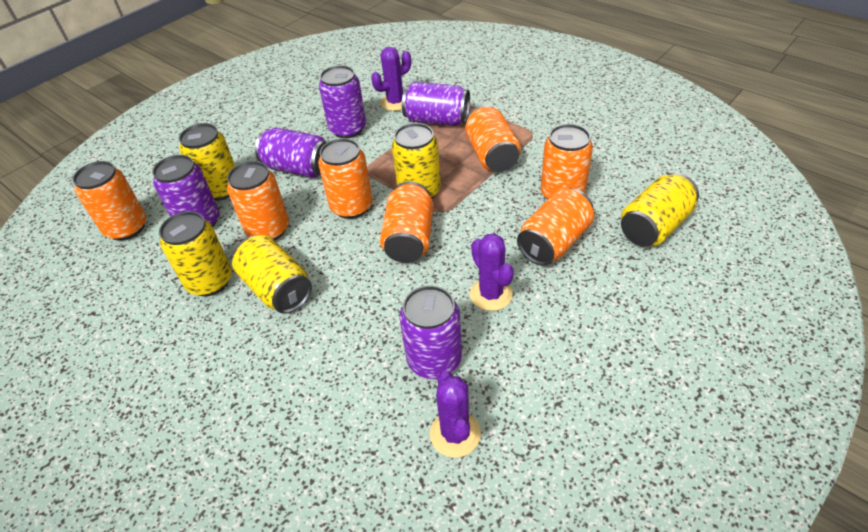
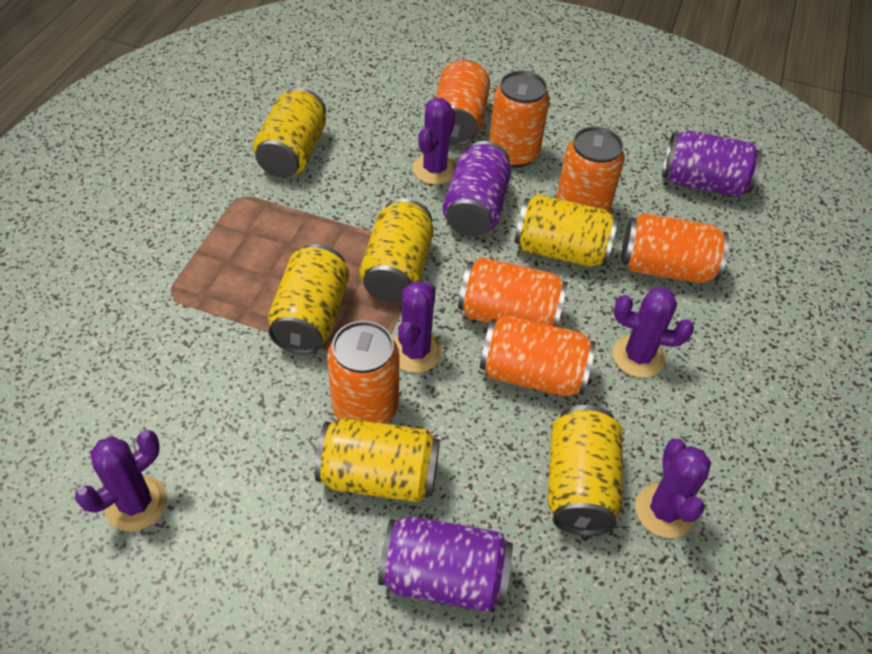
purple cactus: 3 -> 5
purple can: 5 -> 3
yellow can: 5 -> 6

